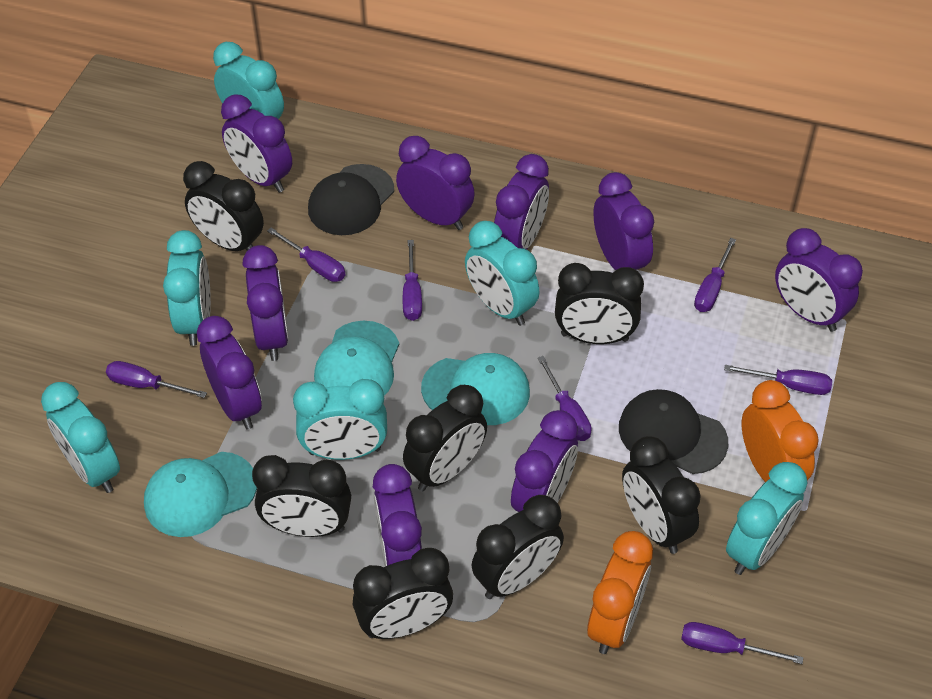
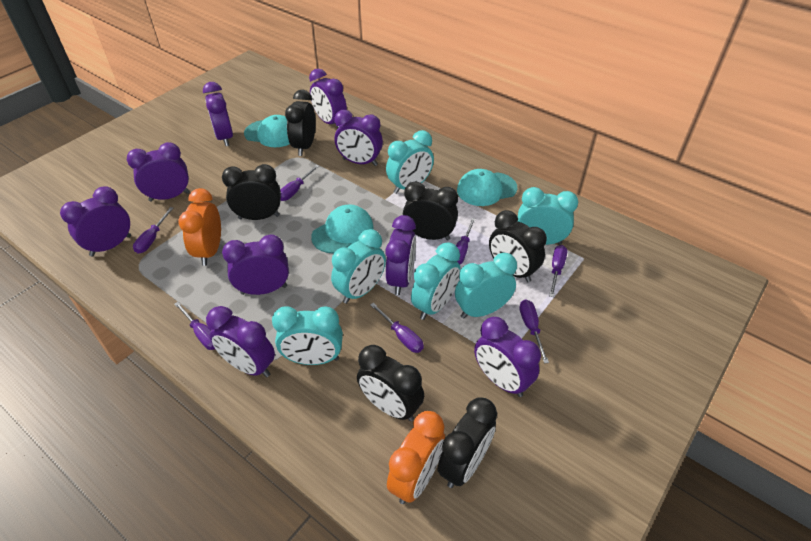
black cap: 2 -> 0
black clock: 7 -> 6

